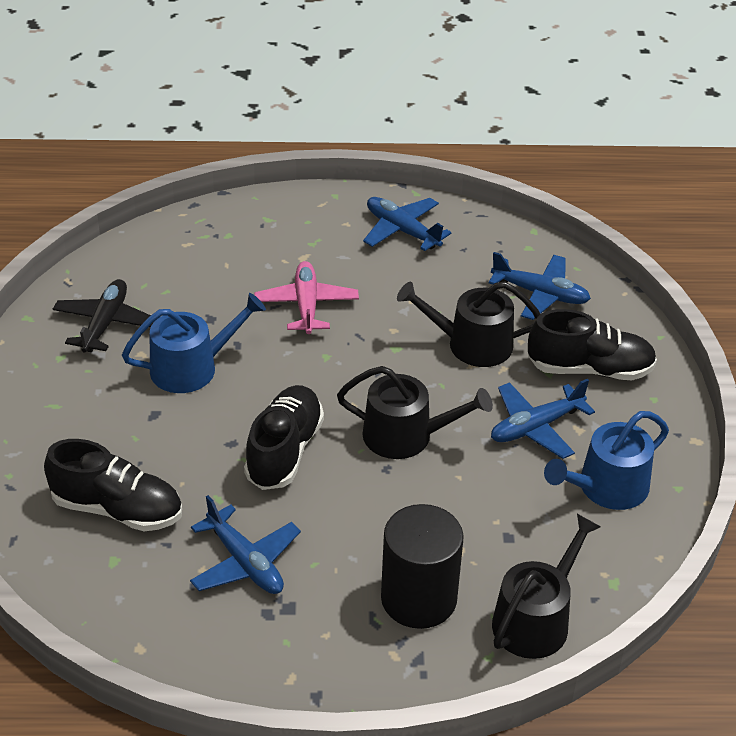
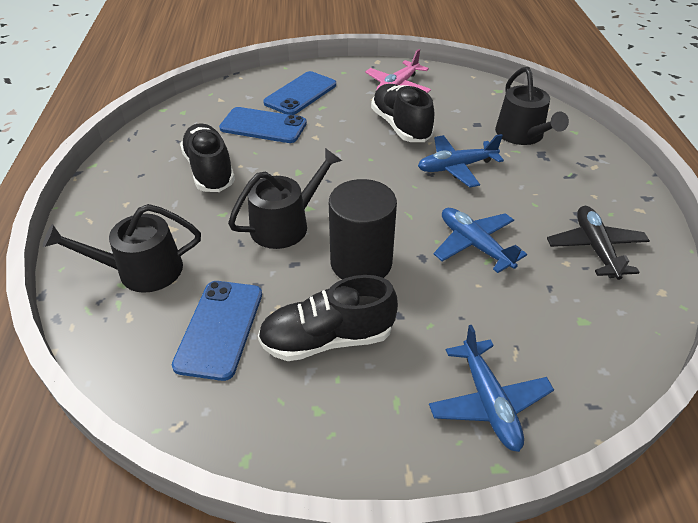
blue phone: 0 -> 3
blue plane: 4 -> 3
blue watering can: 2 -> 0

